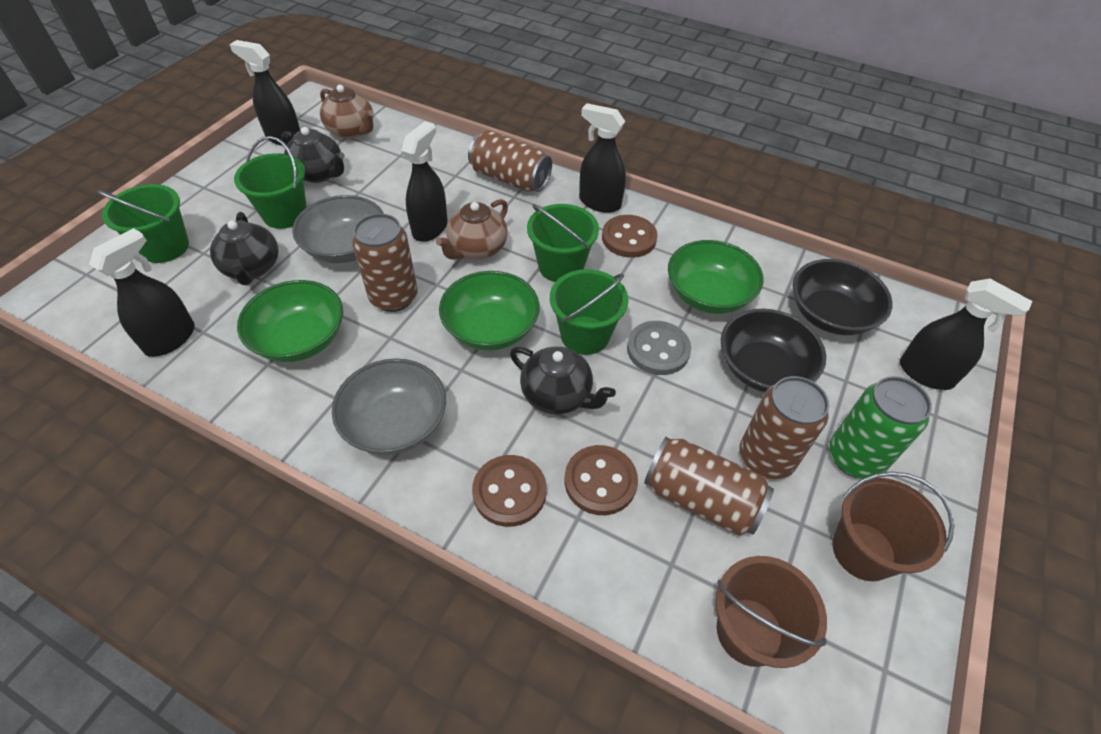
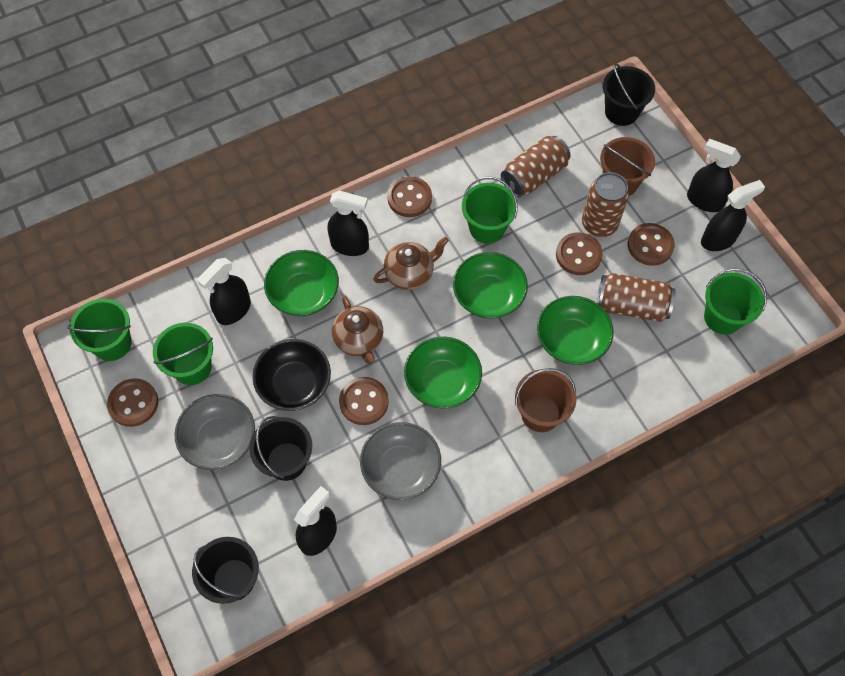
black bowl: 2 -> 1
black bucket: 0 -> 3
black teapot: 3 -> 0
brown button: 3 -> 5
brown can: 4 -> 3
green bowl: 3 -> 4
green can: 1 -> 0
grey button: 1 -> 0

